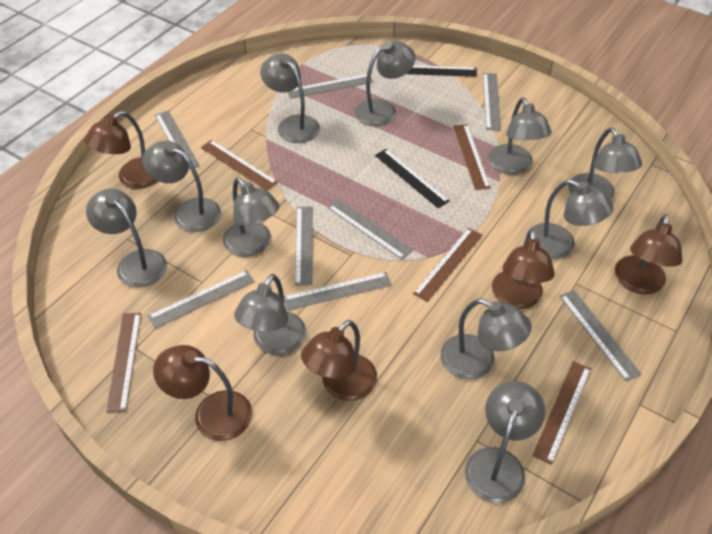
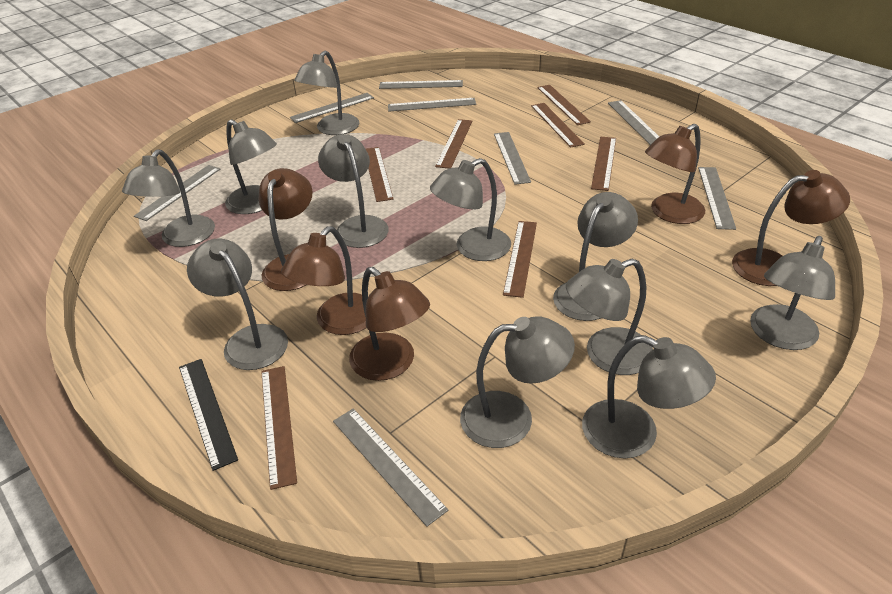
black ruler: 2 -> 1
brown ruler: 5 -> 7

